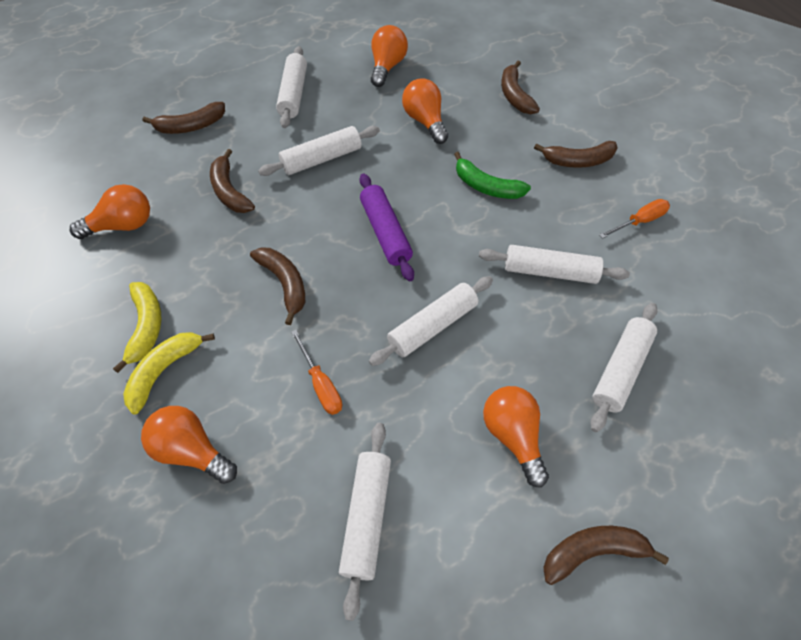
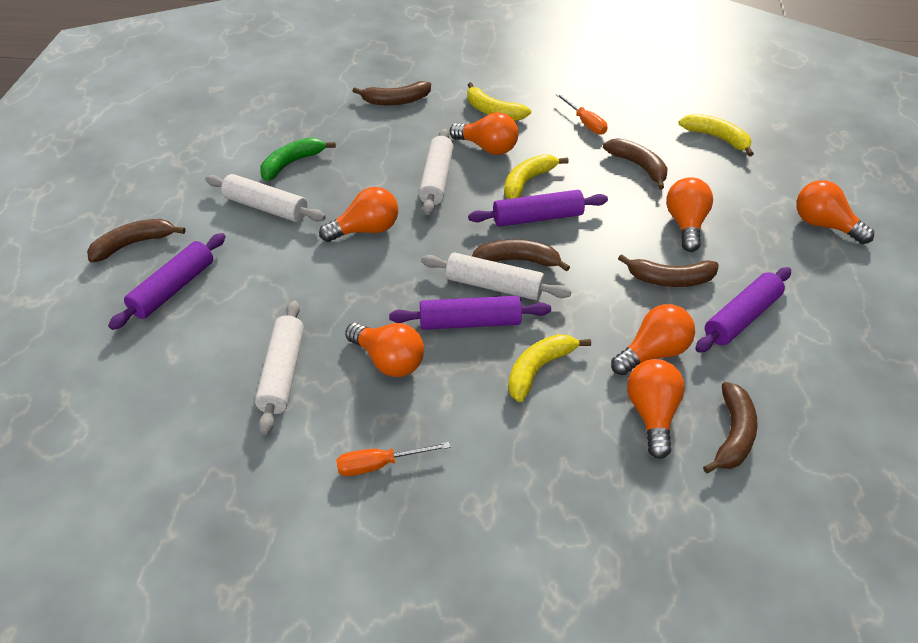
orange light bulb: 5 -> 7
purple rolling pin: 1 -> 4
white rolling pin: 6 -> 4
yellow banana: 2 -> 4

